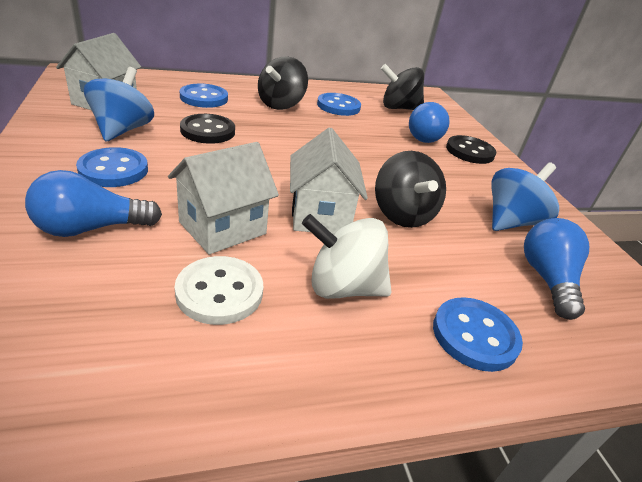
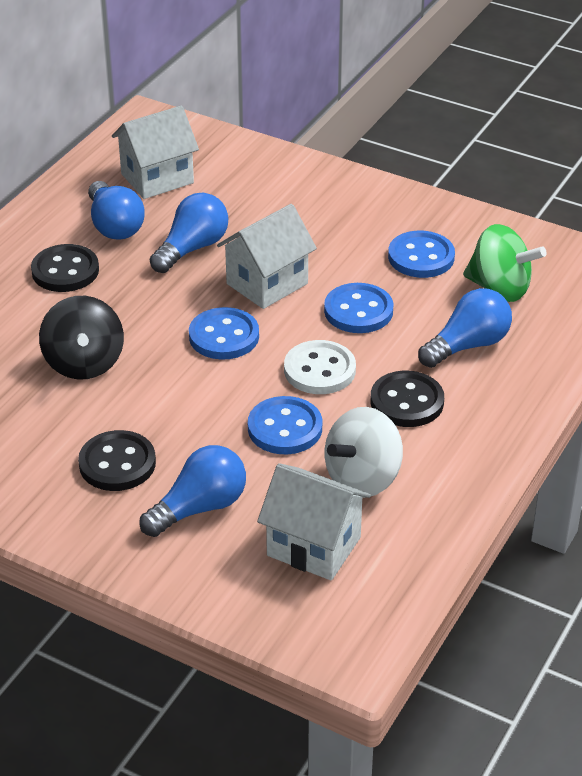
black button: 2 -> 3
black spinning top: 3 -> 1
blue light bulb: 3 -> 4
blue spinning top: 2 -> 0
green spinning top: 0 -> 1

